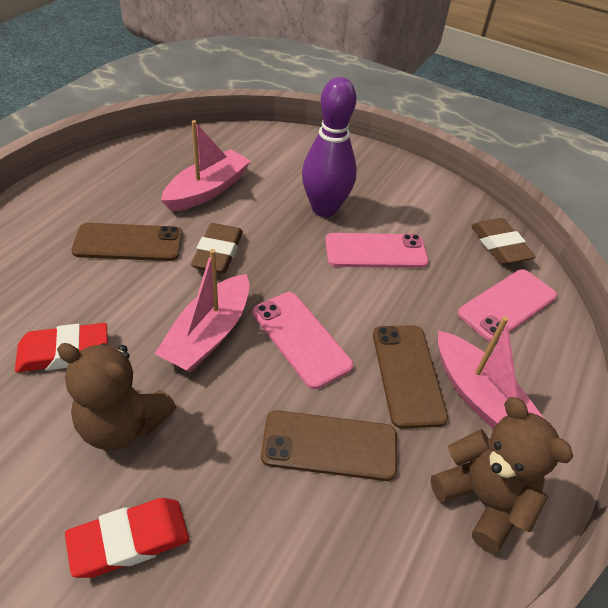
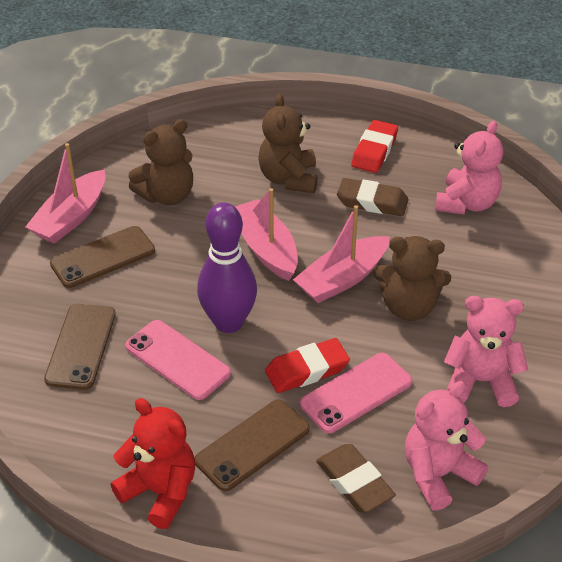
brown teddy bear: 2 -> 3
pink phone: 3 -> 2
pink teddy bear: 0 -> 3
red teddy bear: 0 -> 1

